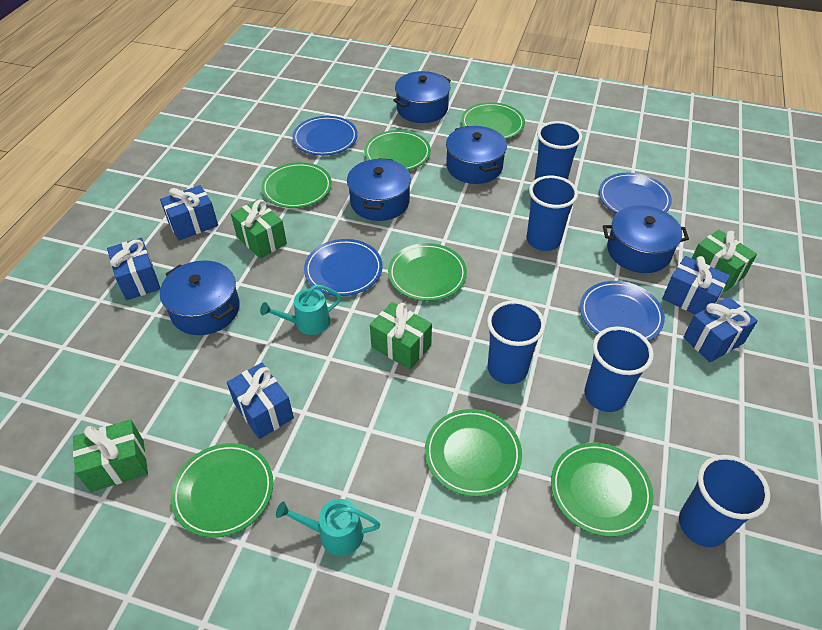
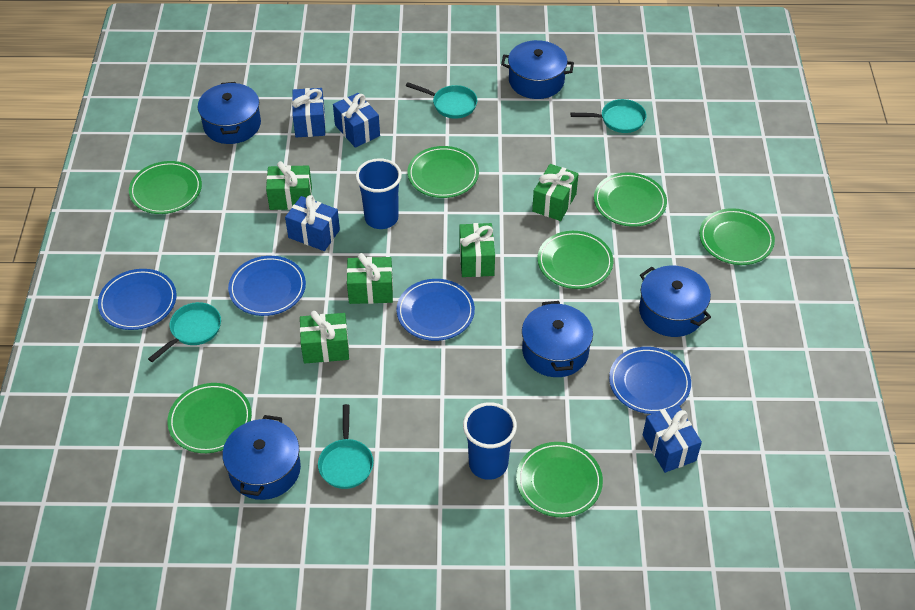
blue cup: 5 -> 2
blue gift: 5 -> 4
green gift: 4 -> 5
turquoise pan: 0 -> 4
turquoise watering can: 2 -> 0

